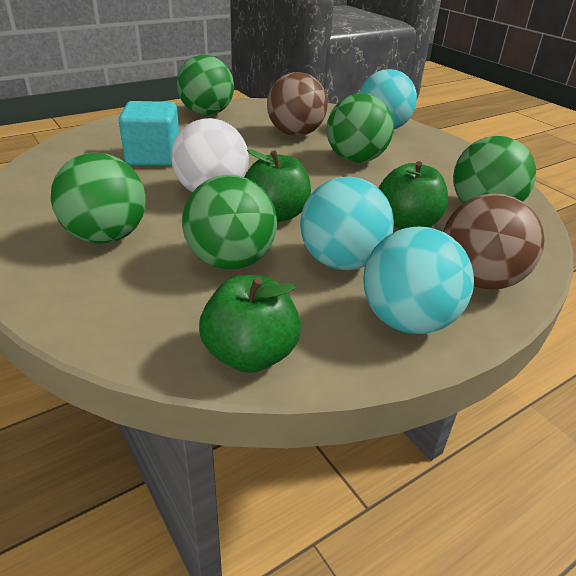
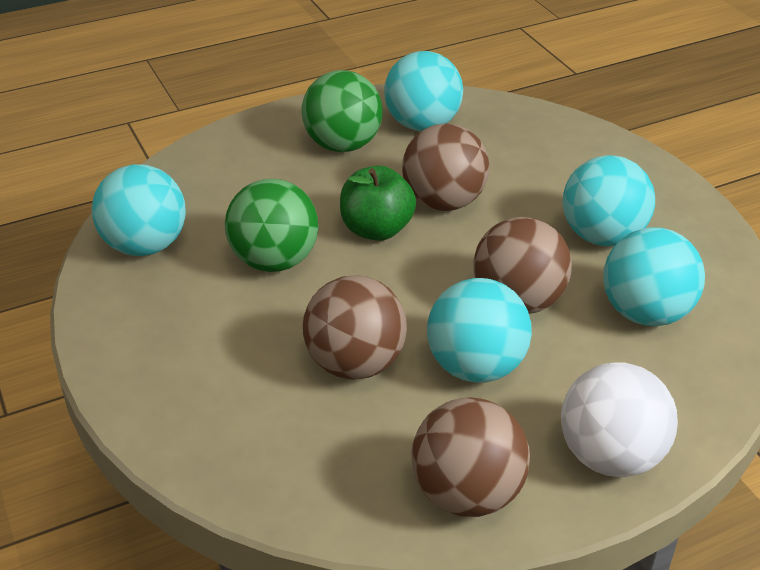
brown ball: 2 -> 4
green apple: 3 -> 1
green ball: 5 -> 2
turquoise ball: 3 -> 5
turquoise cube: 1 -> 0

